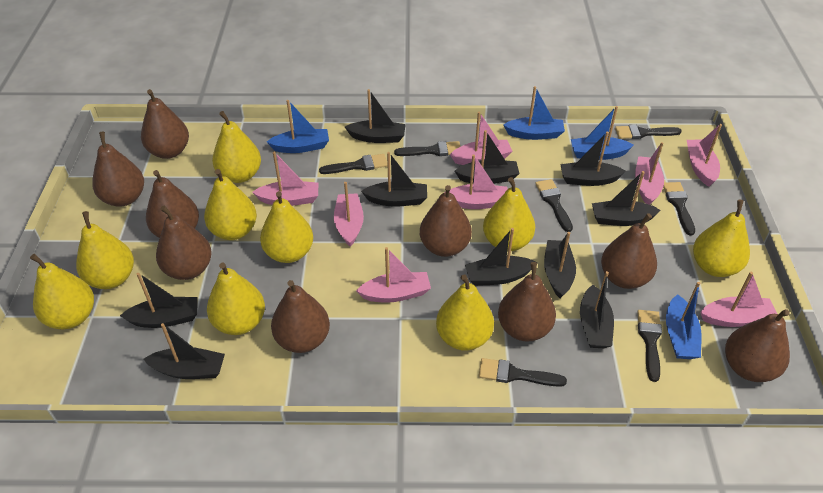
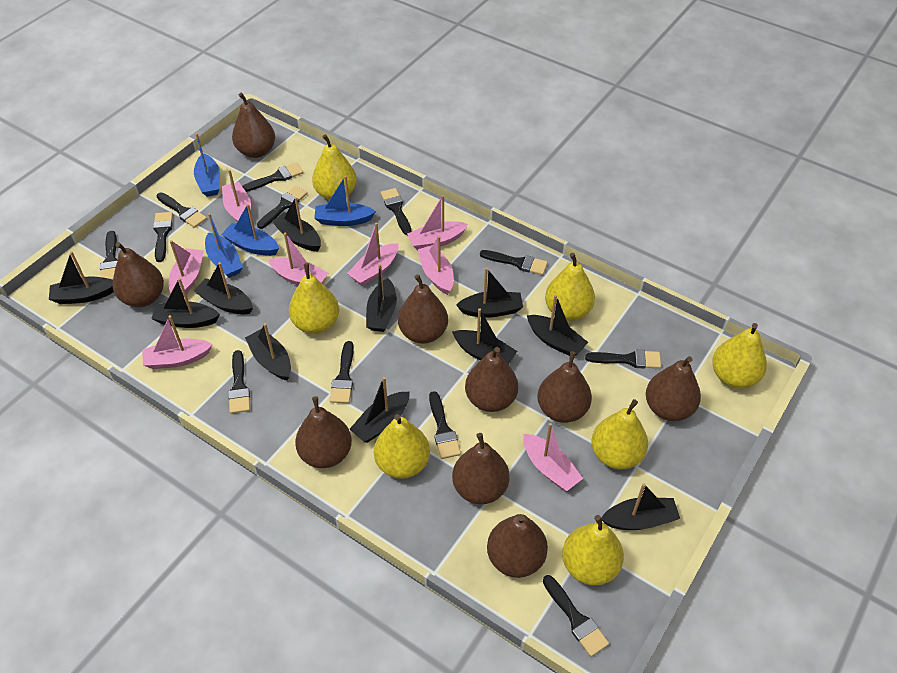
black boat: 10 -> 11
black brush: 7 -> 12
yellow pear: 9 -> 7

